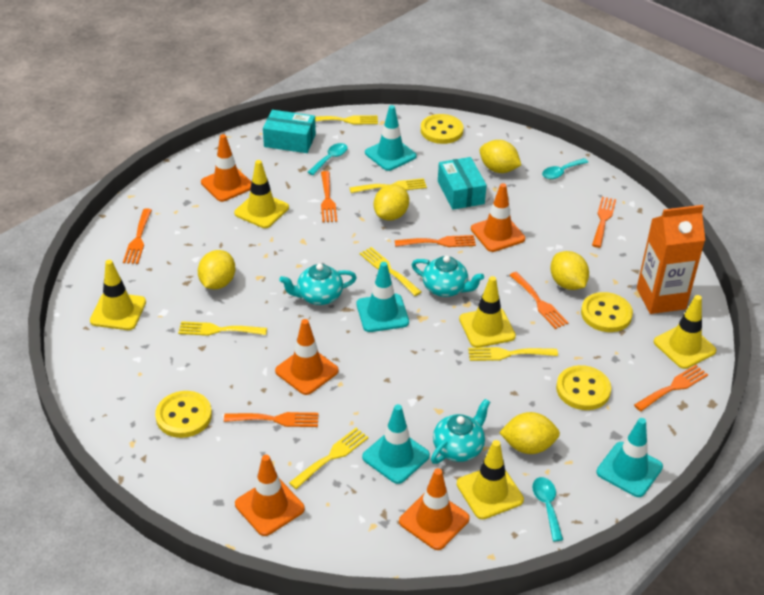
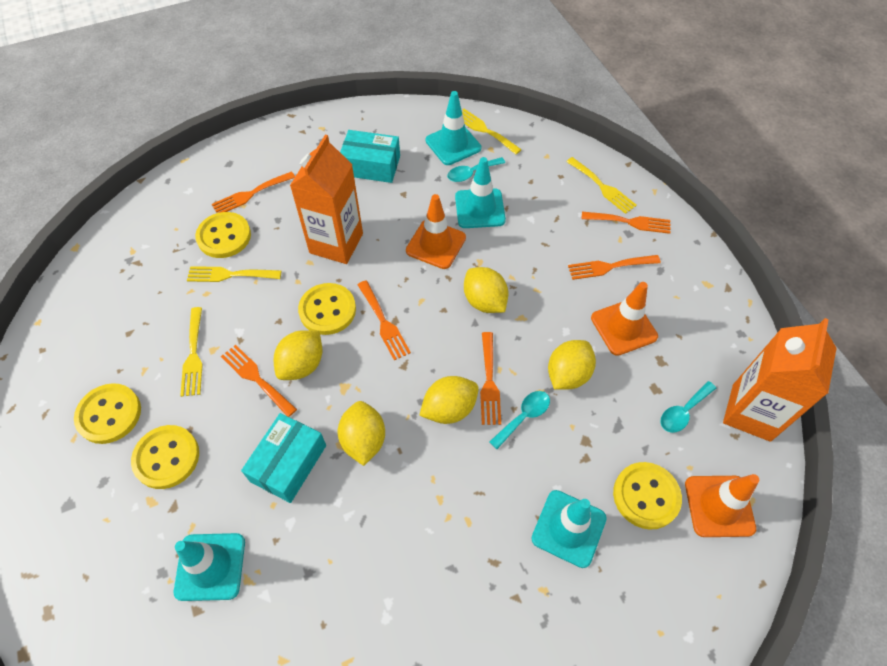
orange carton: 1 -> 2
orange fork: 7 -> 6
orange traffic cone: 5 -> 3
turquoise teapot: 3 -> 0
yellow button: 4 -> 5
yellow fork: 6 -> 4
yellow traffic cone: 5 -> 0

